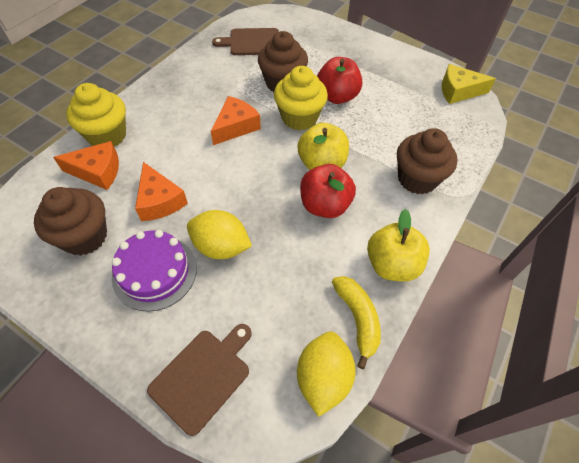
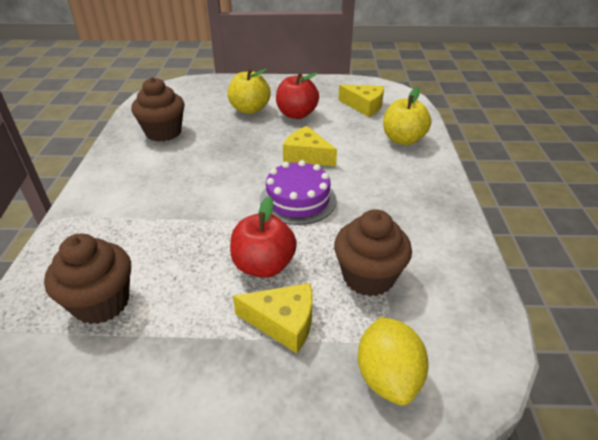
brown cutting board: 2 -> 0
orange cheese: 3 -> 0
yellow banana: 1 -> 0
yellow cheese: 1 -> 3
yellow cupcake: 2 -> 0
yellow lemon: 2 -> 1

